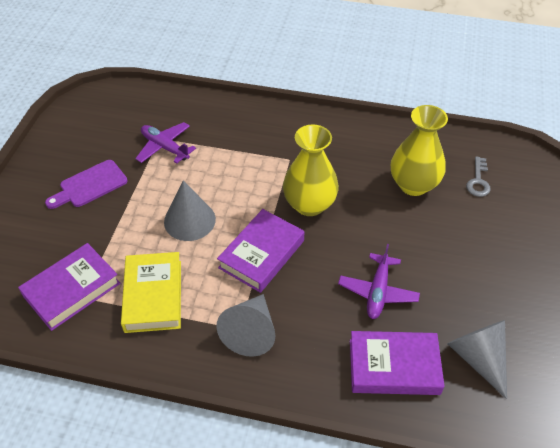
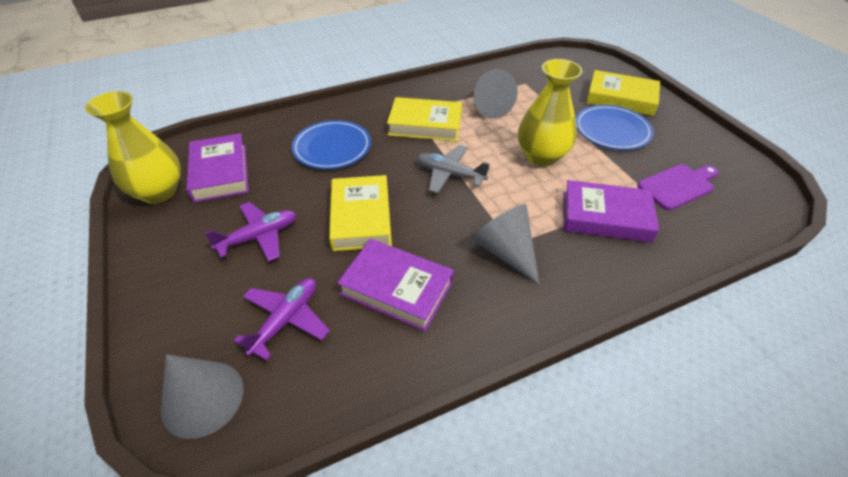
blue plate: 0 -> 2
grey key: 1 -> 0
grey plane: 0 -> 1
yellow book: 1 -> 3

